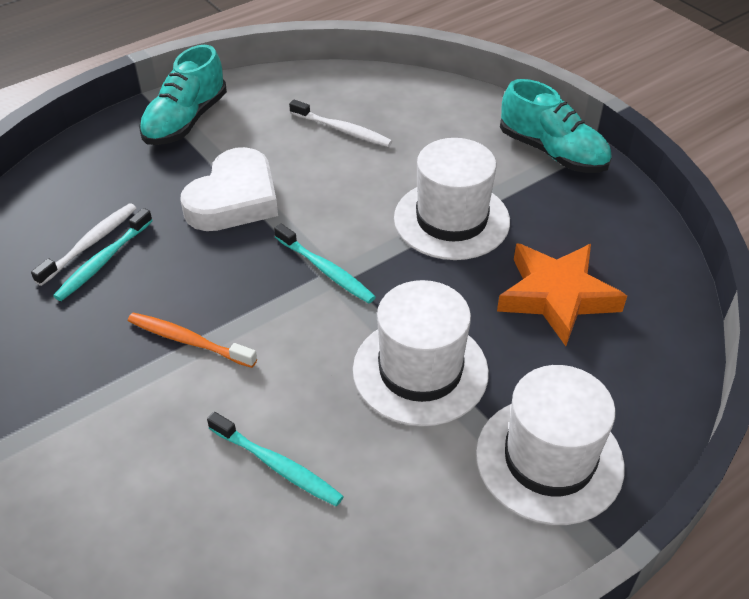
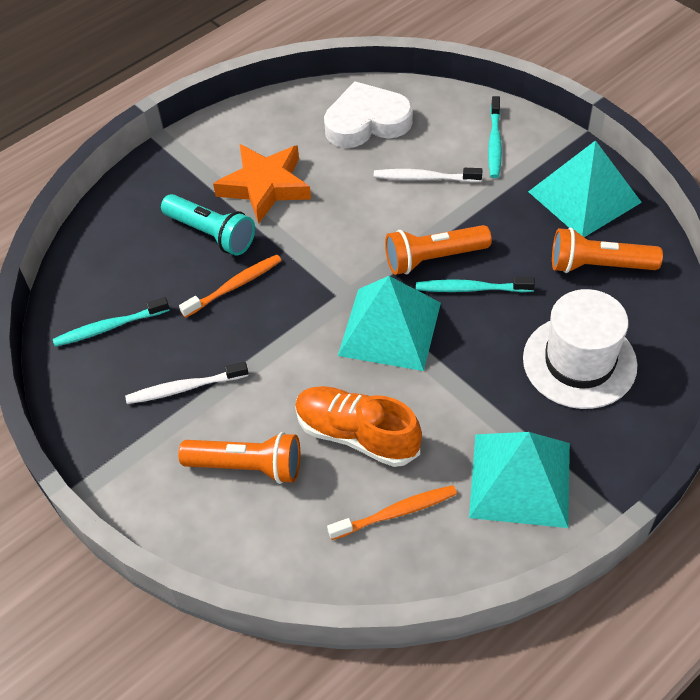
orange flashlight: 0 -> 3
orange shoe: 0 -> 1
orange toothbrush: 1 -> 2
turquoise flashlight: 0 -> 1
turquoise pyramid: 0 -> 3
turquoise shoe: 2 -> 0
white hat: 3 -> 1

